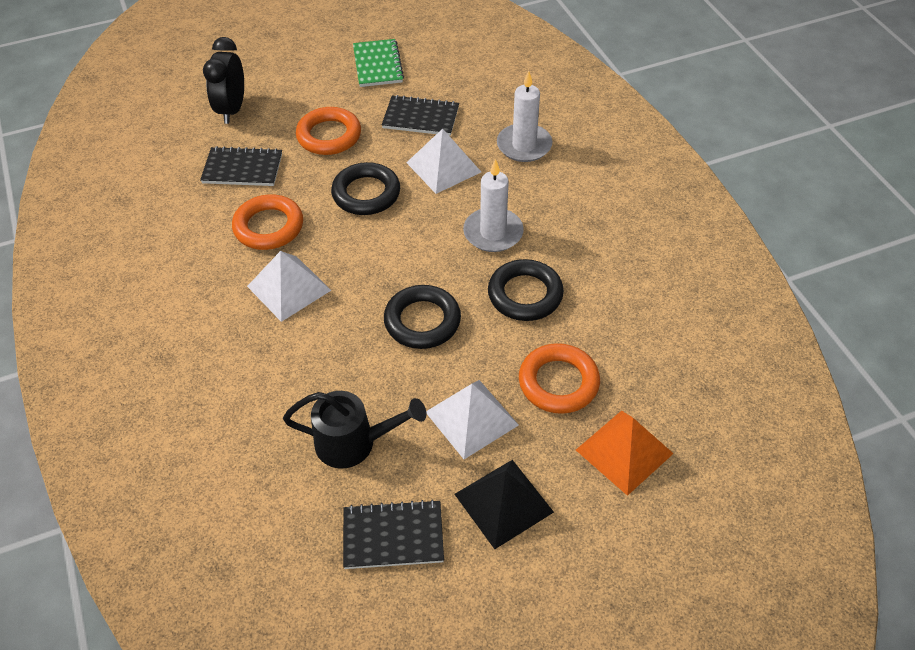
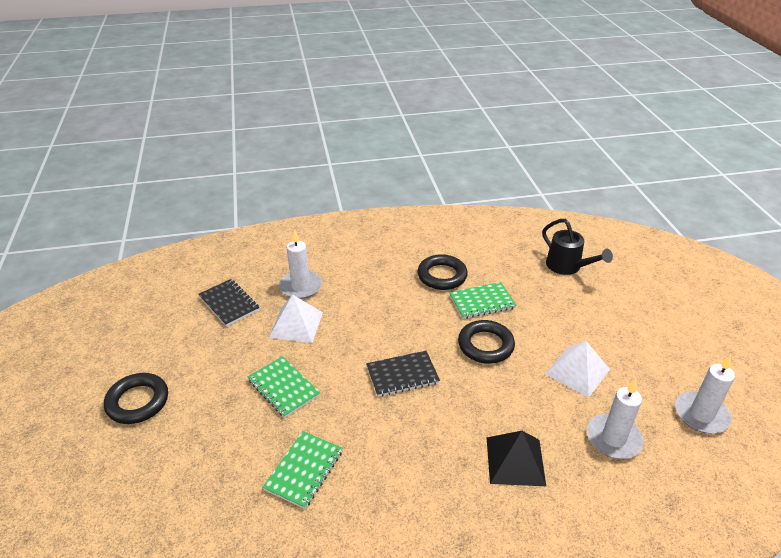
black clock: 1 -> 0
black notebook: 3 -> 2
green notebook: 1 -> 3
orange pyramid: 1 -> 0
orange ring: 3 -> 0
white candle: 2 -> 3
white pyramid: 3 -> 2

